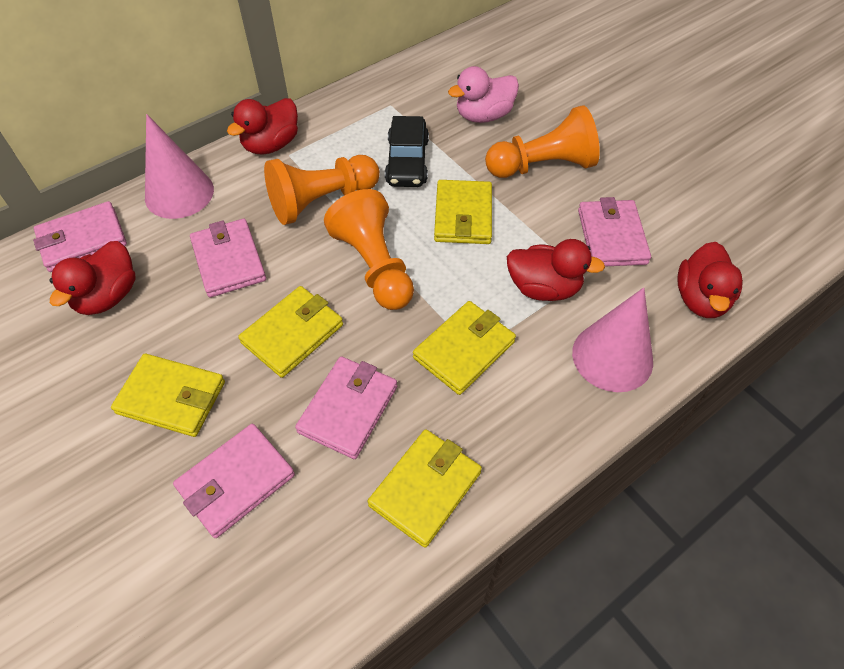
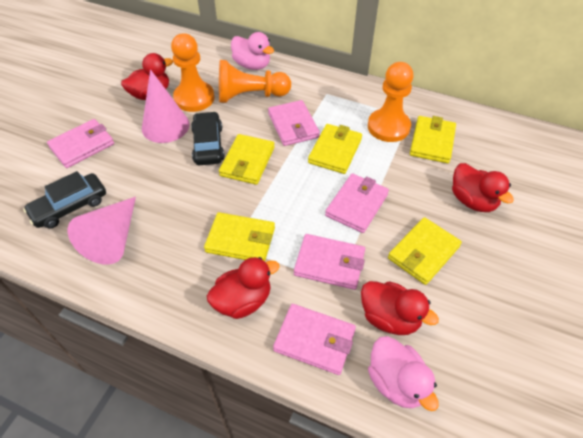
black car: 1 -> 2
pink duck: 1 -> 2

